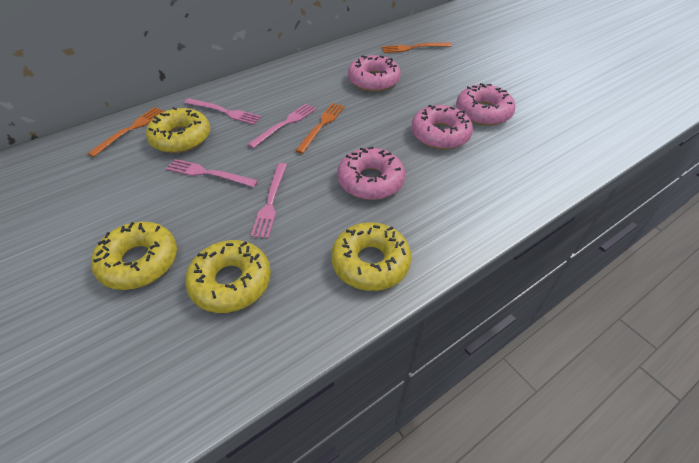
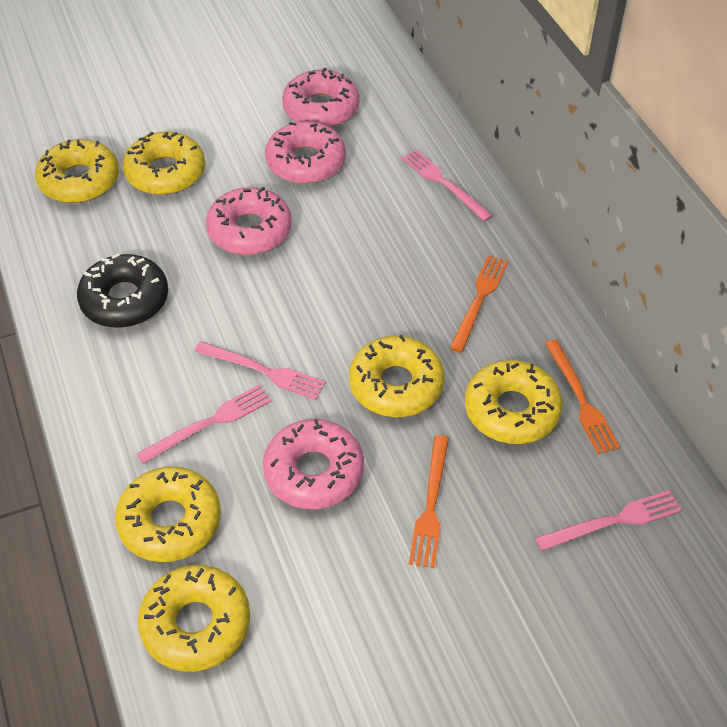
black donut: 0 -> 1
yellow donut: 4 -> 6

